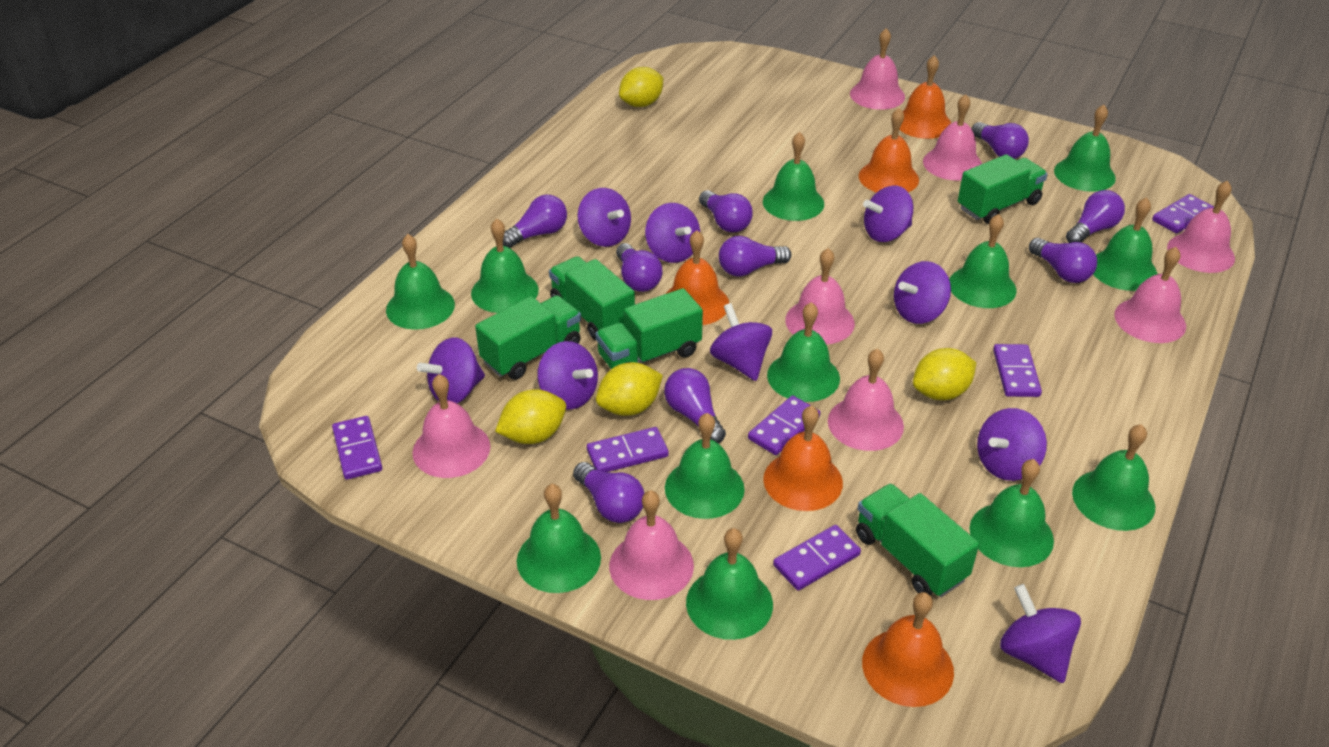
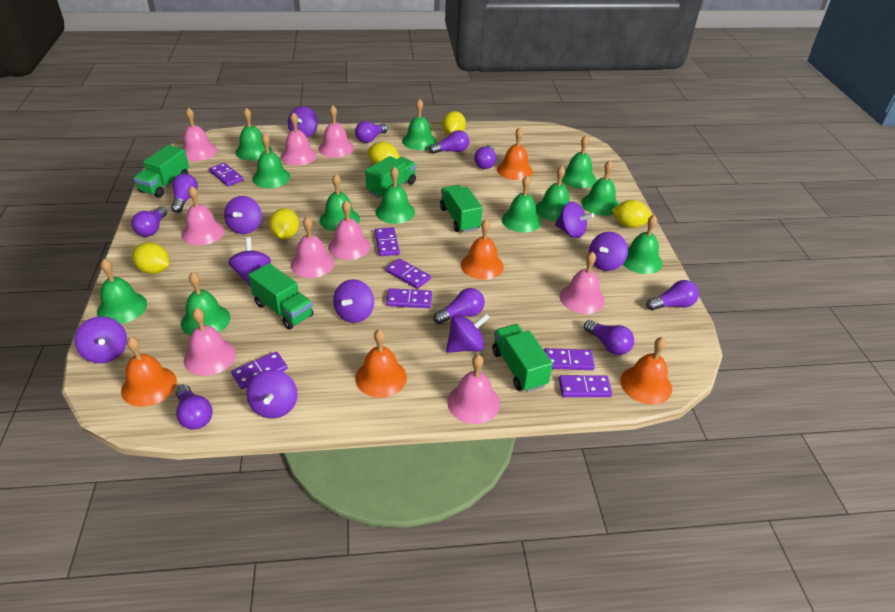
pink bell: 8 -> 9
purple domino: 6 -> 7
yellow lemon: 4 -> 5

